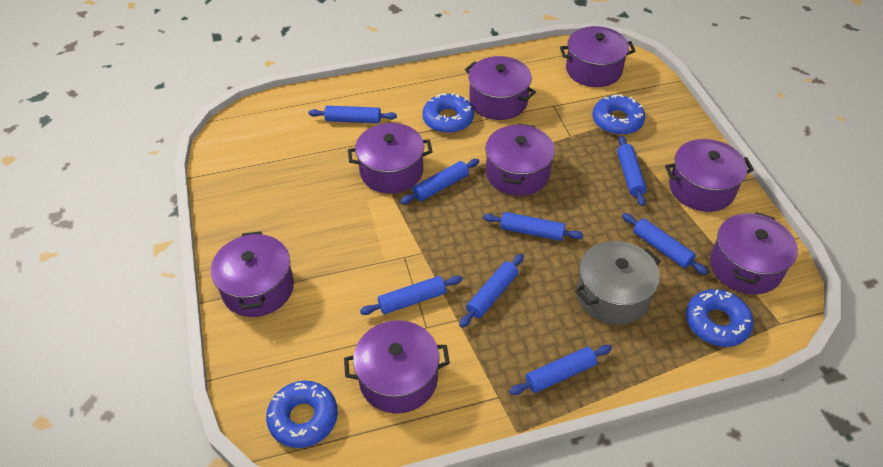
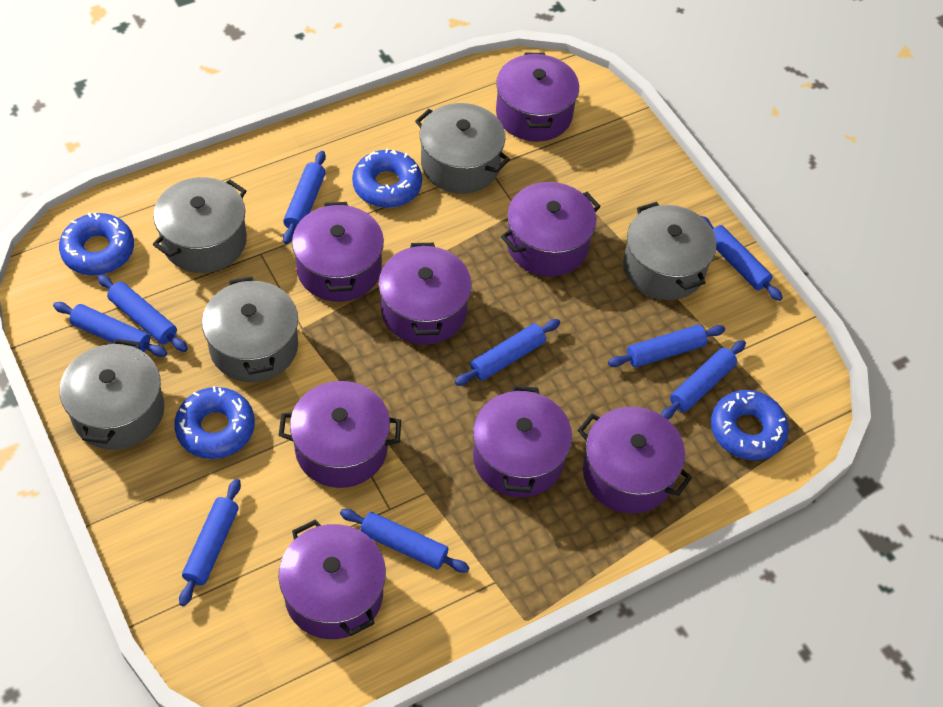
blue rolling pin: 8 -> 9
grey pot: 1 -> 5

